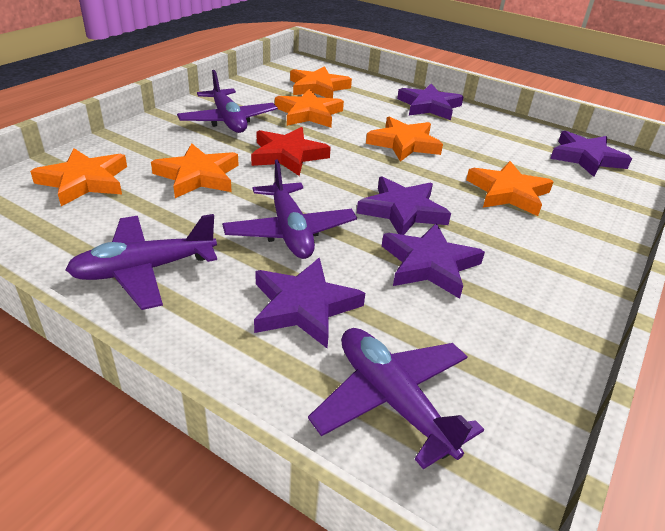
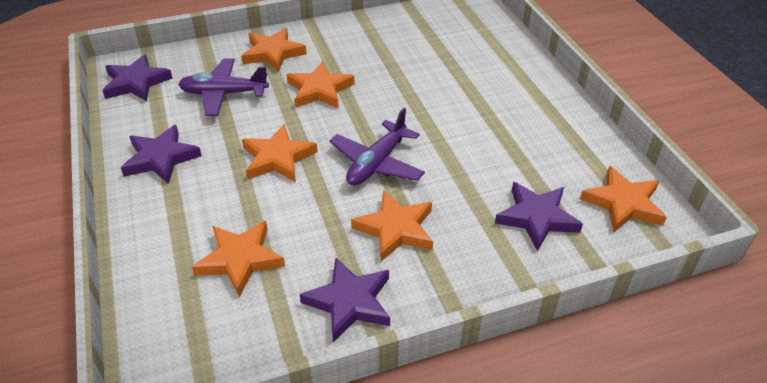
purple plane: 4 -> 2
purple star: 5 -> 4
red star: 1 -> 0

